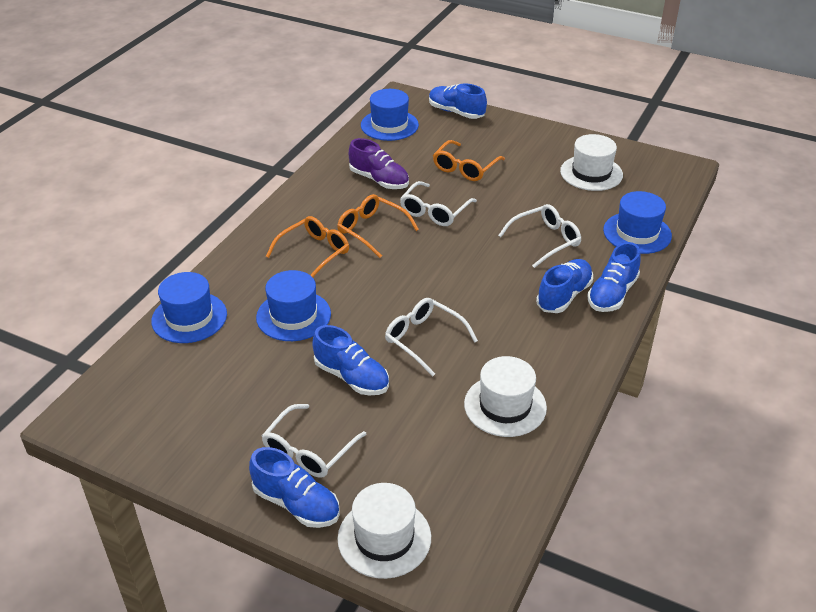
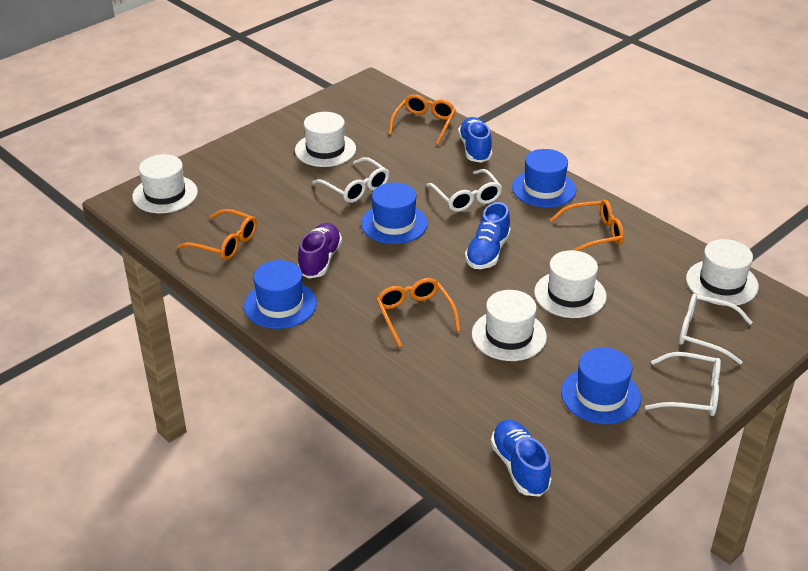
blue shoe: 5 -> 3
orange glasses: 3 -> 4
white hat: 3 -> 5

